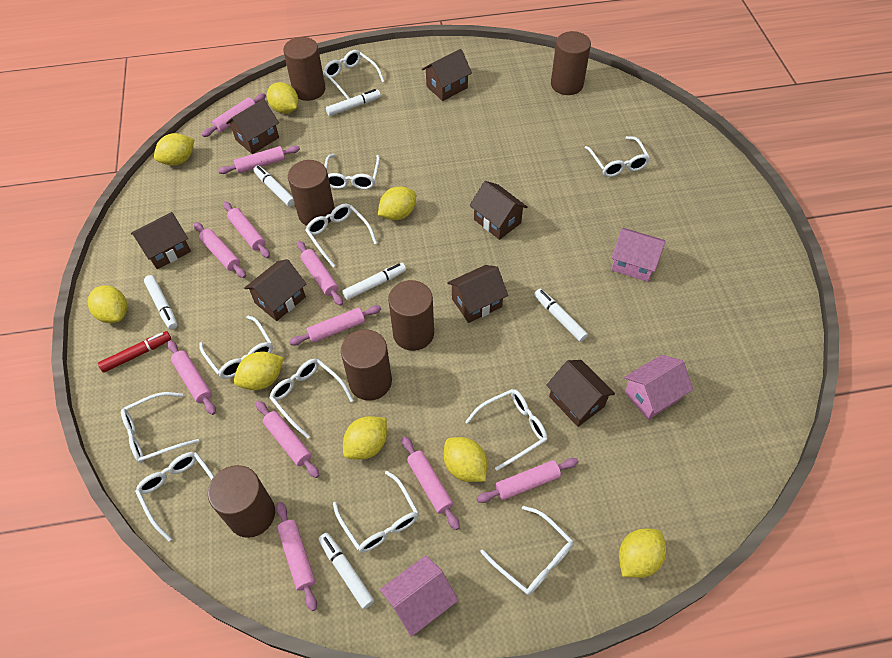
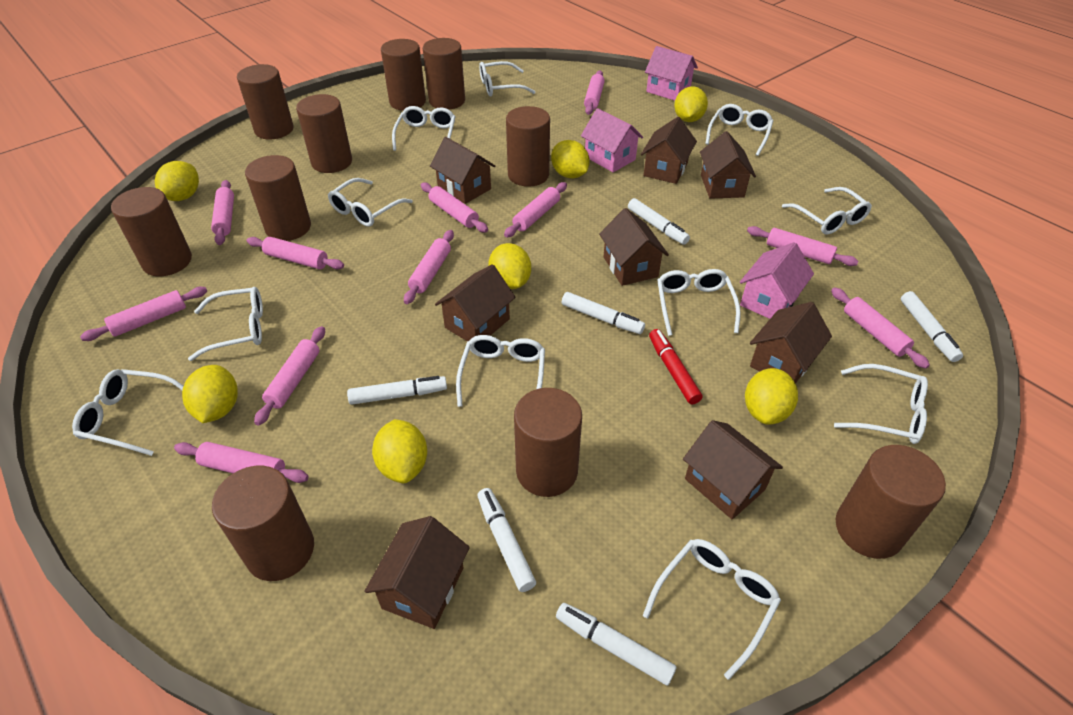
brown cylinder: 6 -> 10
brown house: 7 -> 8
yellow lemon: 8 -> 7

